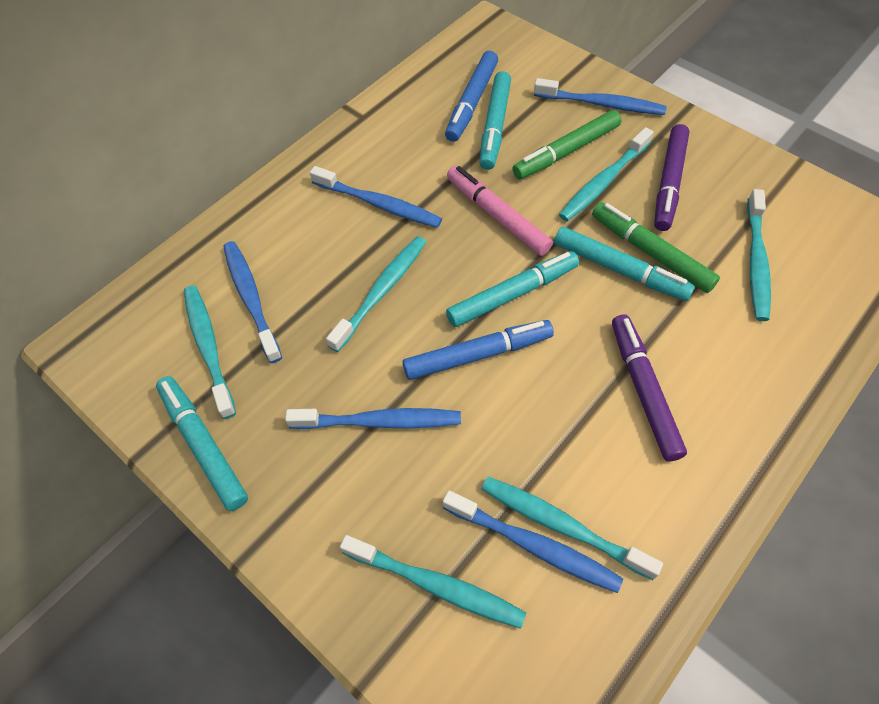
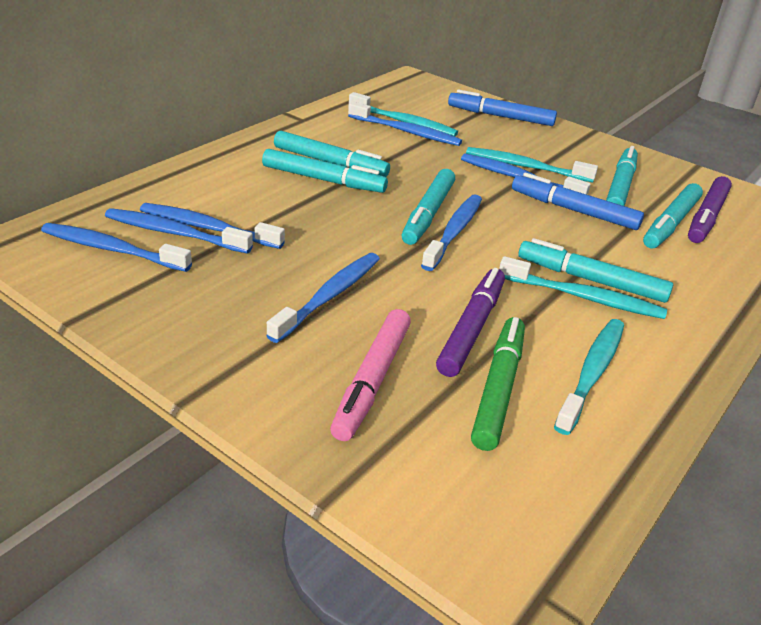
blue toothbrush: 5 -> 7
green marker: 2 -> 1
turquoise marker: 4 -> 6
turquoise toothbrush: 6 -> 4

